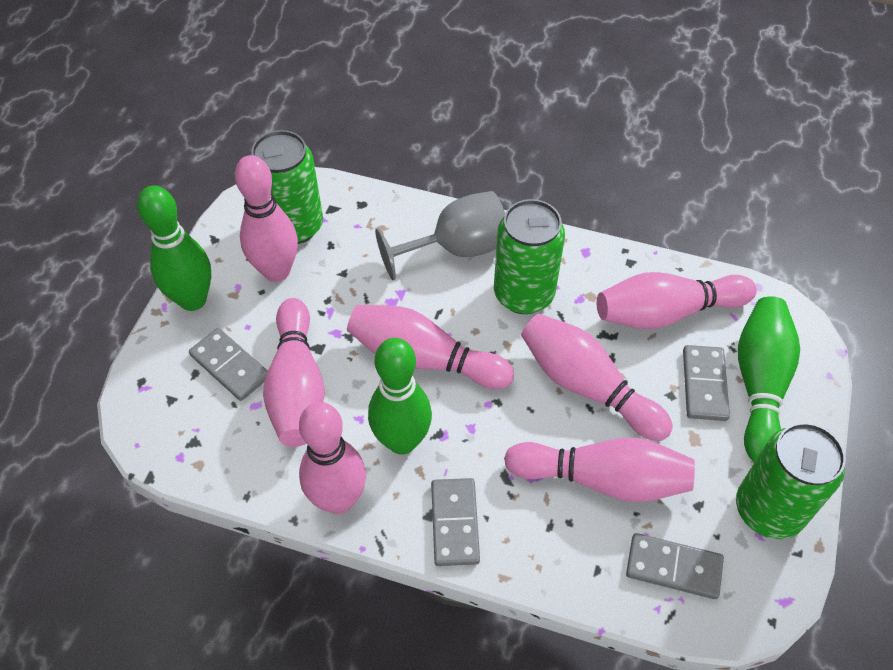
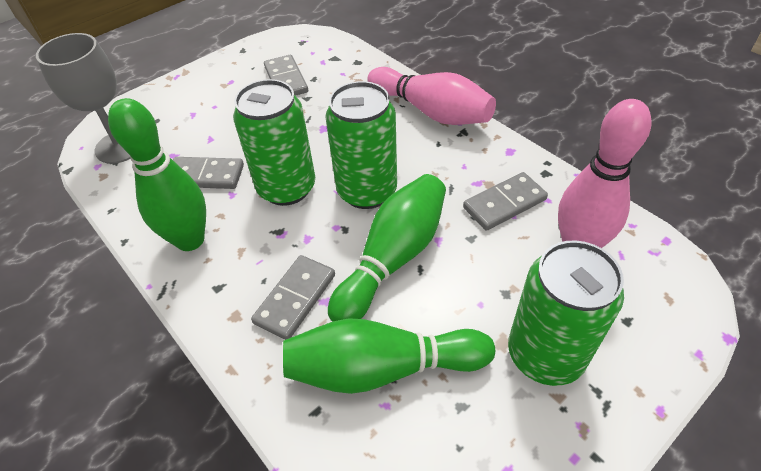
pink bowling pin: 7 -> 2

